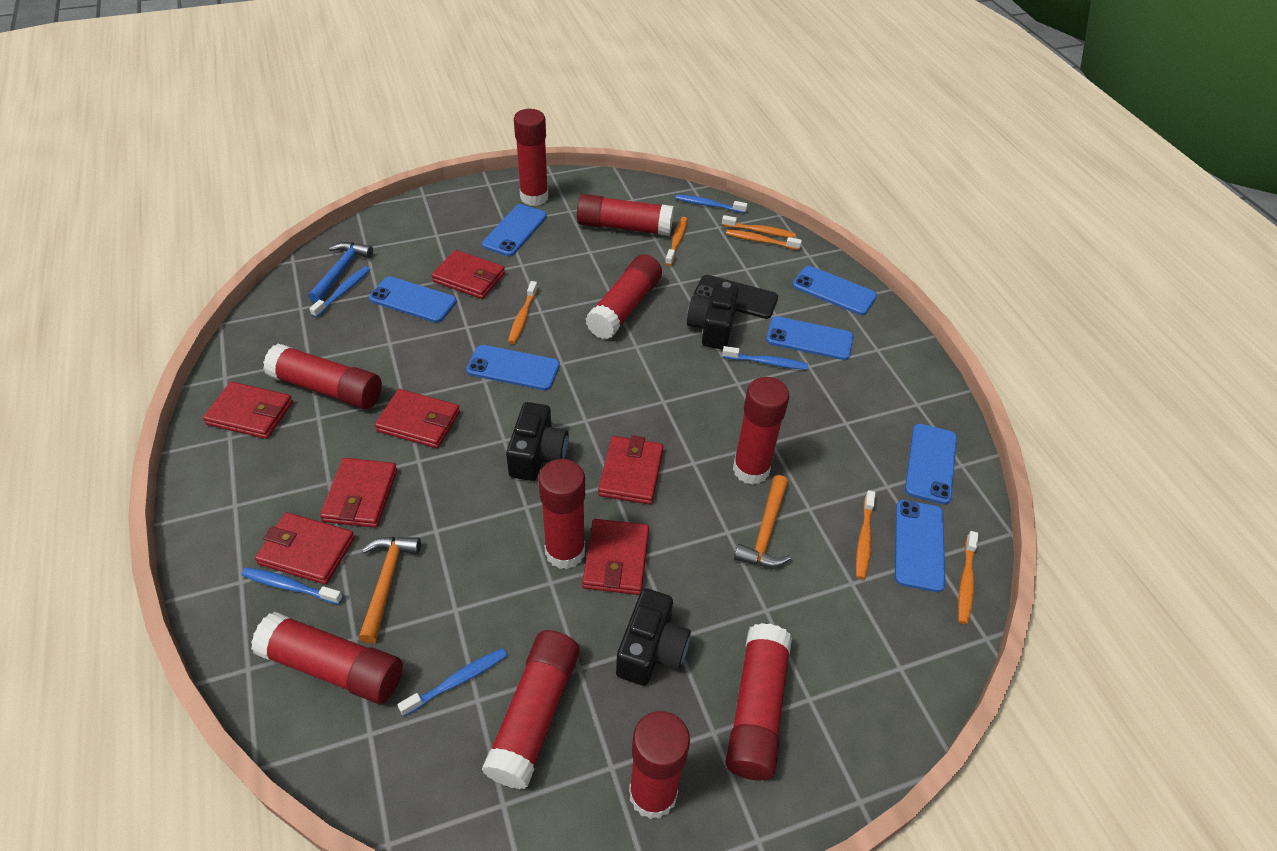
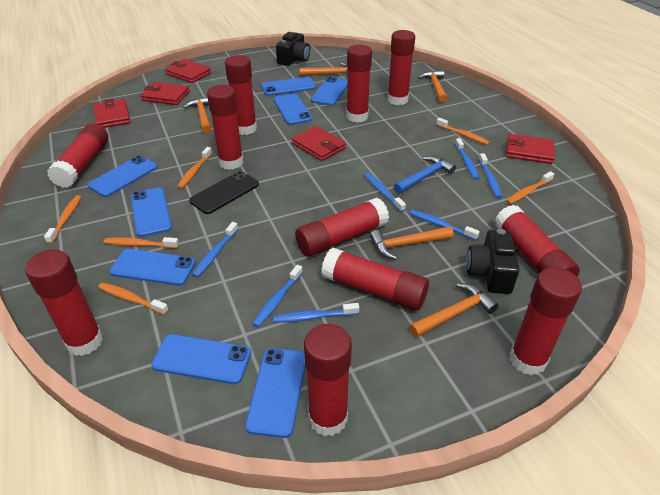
black camera: 3 -> 2
blue phone: 7 -> 8
blue toothbrush: 5 -> 7
orange hammer: 2 -> 5
red glue stick: 10 -> 11
red wallet: 7 -> 5

